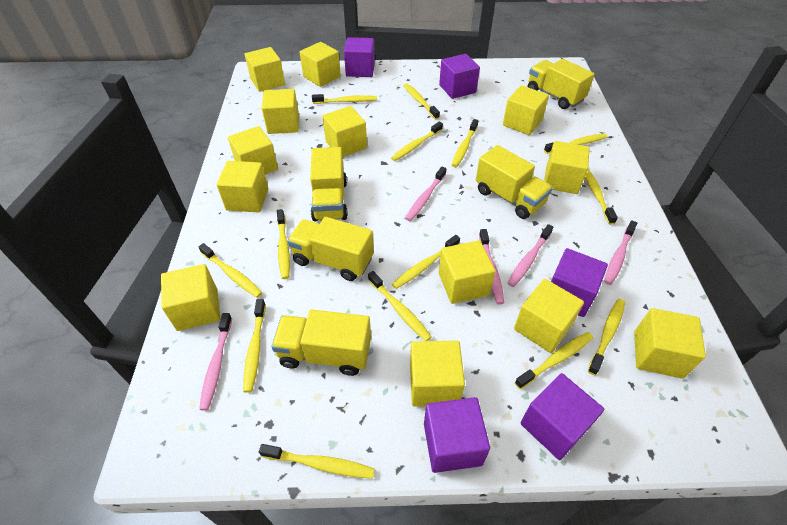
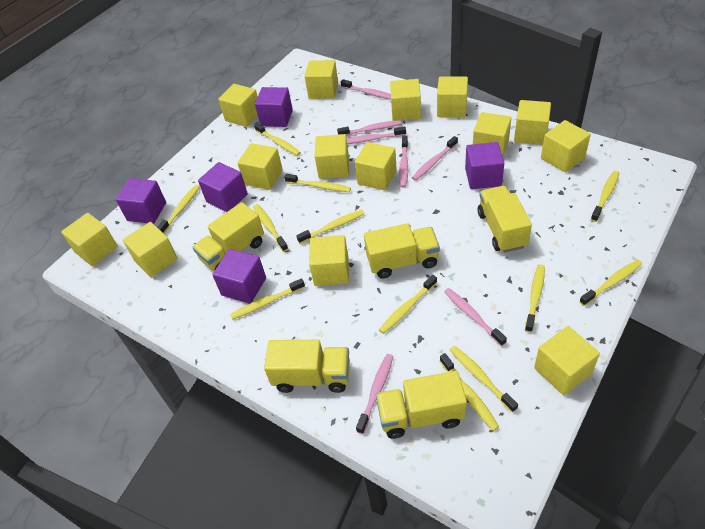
pink toothbrush: 5 -> 7
yellow cube: 13 -> 14
yellow toothbrush: 14 -> 12

